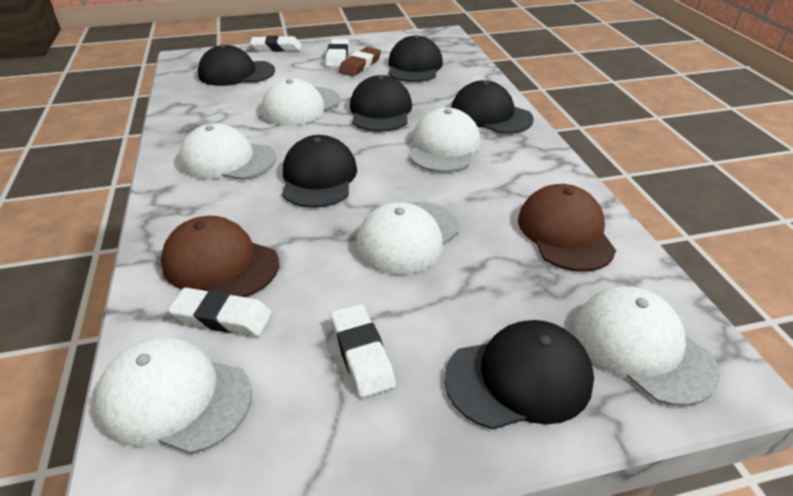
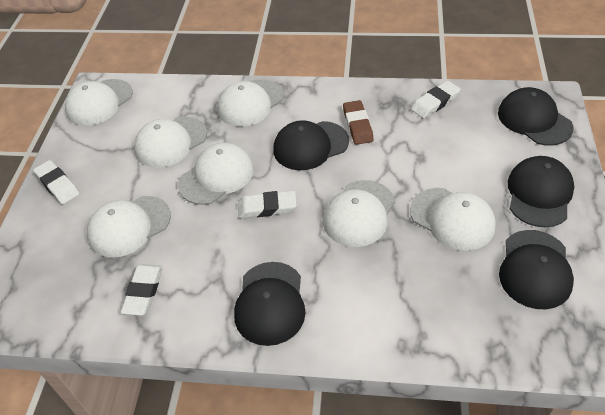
black cap: 6 -> 5
brown cap: 2 -> 0
white cap: 6 -> 7

